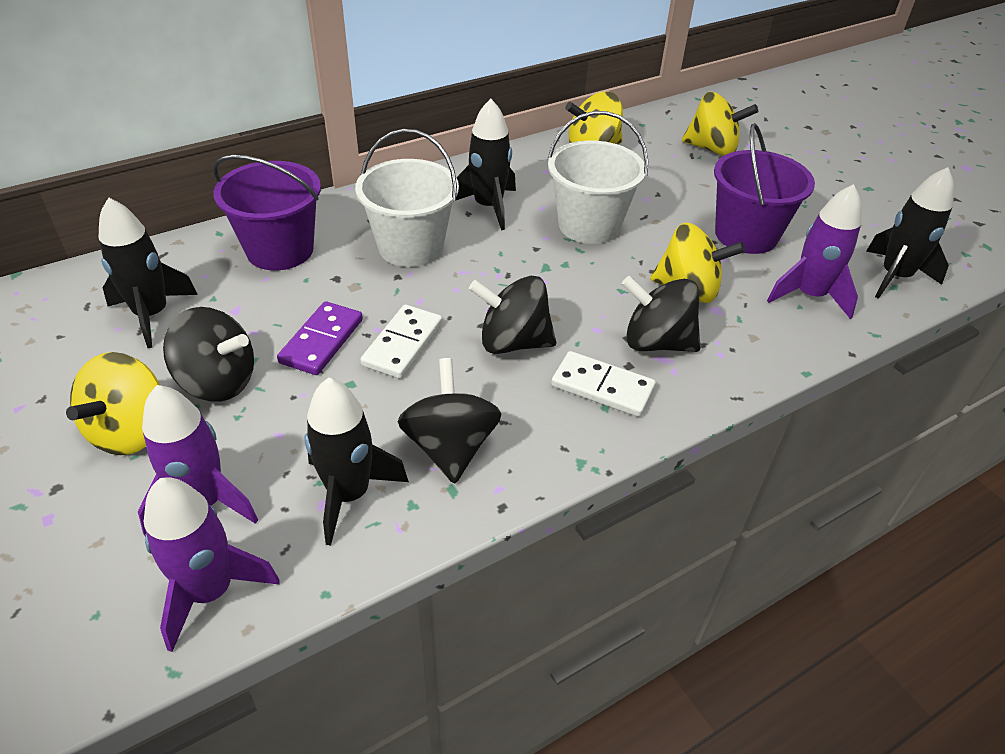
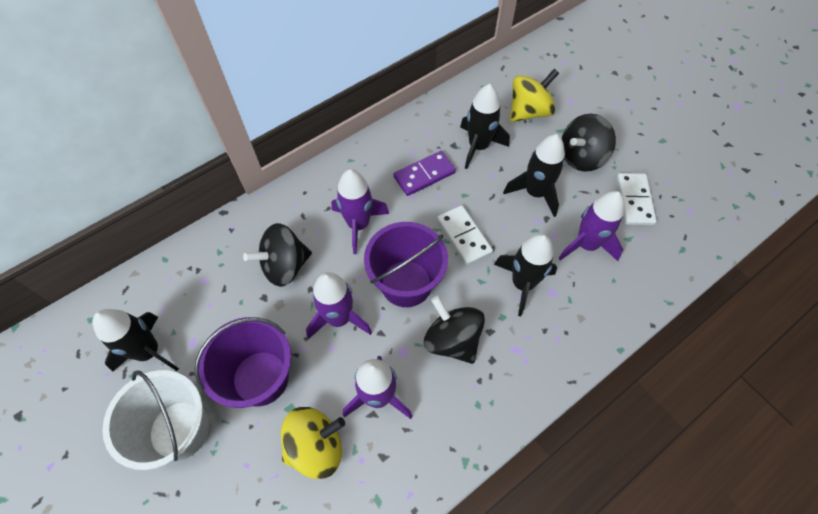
black spinning top: 4 -> 3
purple rocket: 3 -> 4
white bucket: 2 -> 1
yellow spinning top: 4 -> 2

